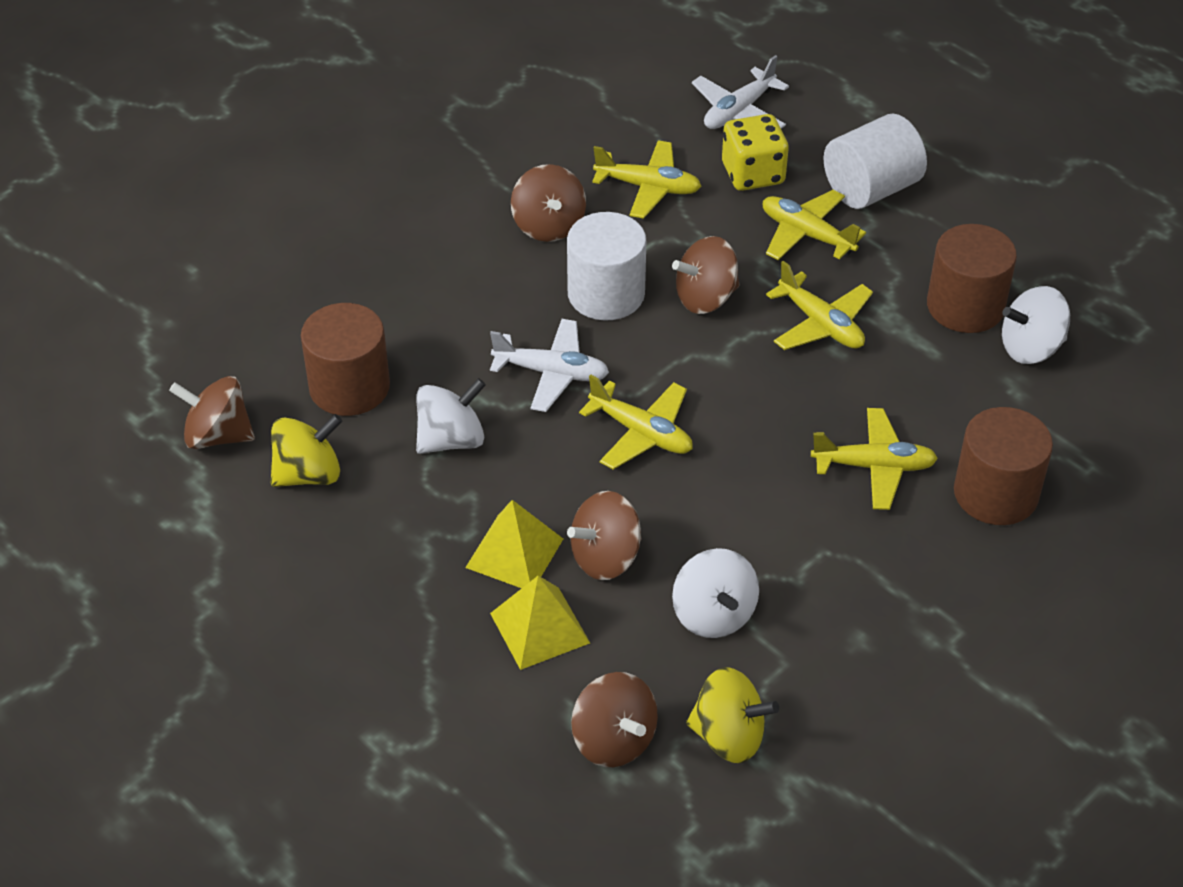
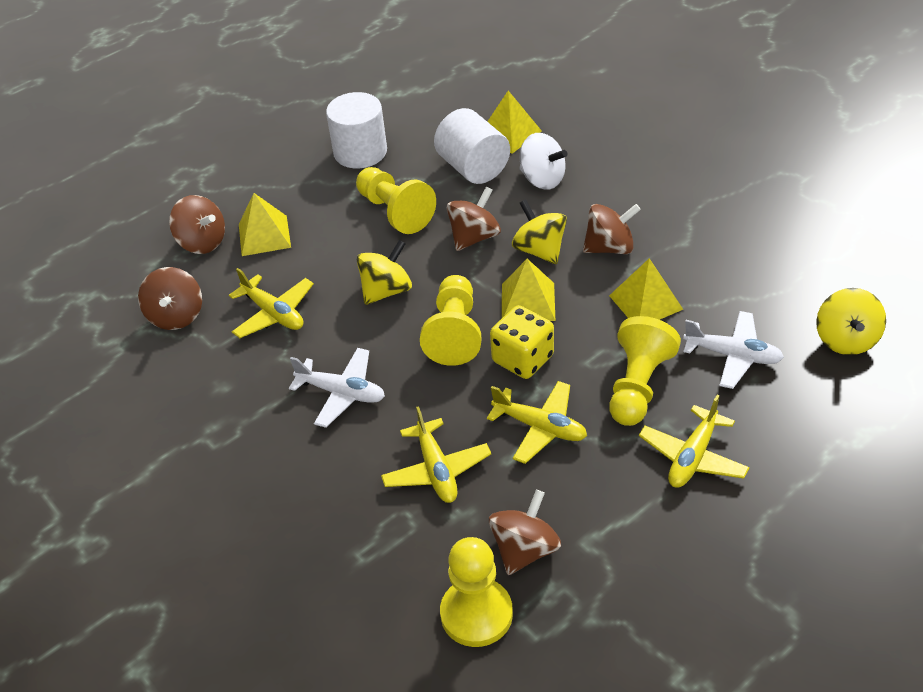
brown cylinder: 3 -> 0
white spinning top: 3 -> 1
yellow pawn: 0 -> 4
yellow plane: 5 -> 4
yellow pyramid: 2 -> 4
yellow spinning top: 2 -> 3

